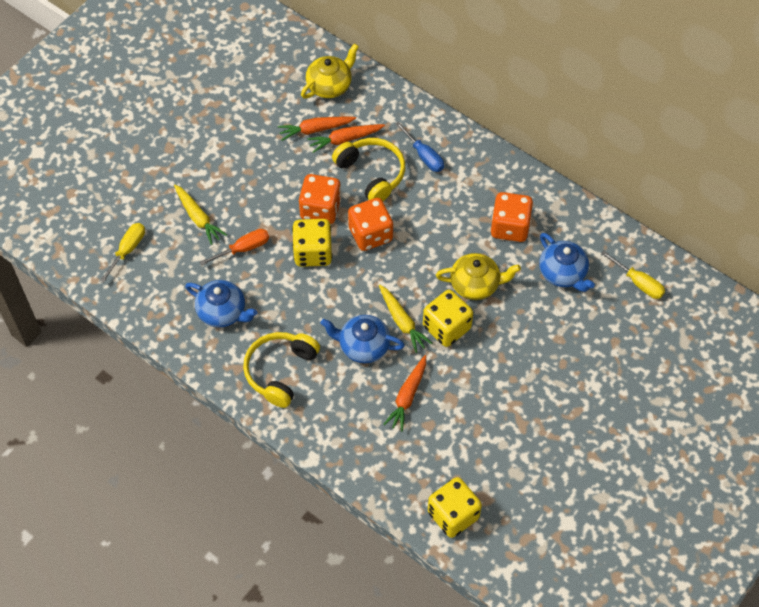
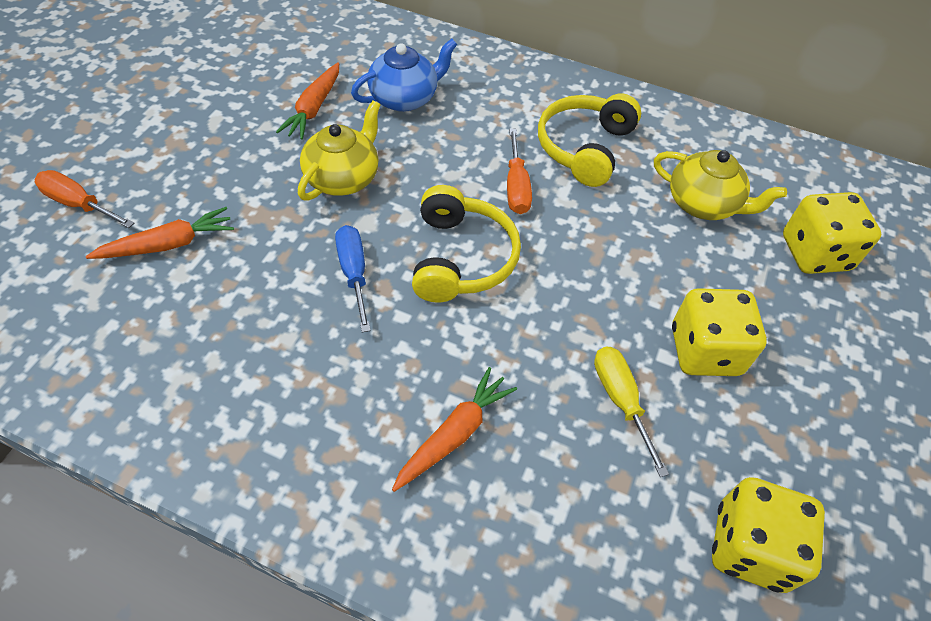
blue teapot: 3 -> 1
orange dice: 3 -> 0
orange screwdriver: 1 -> 2
yellow carrot: 2 -> 0
yellow screwdriver: 2 -> 1

